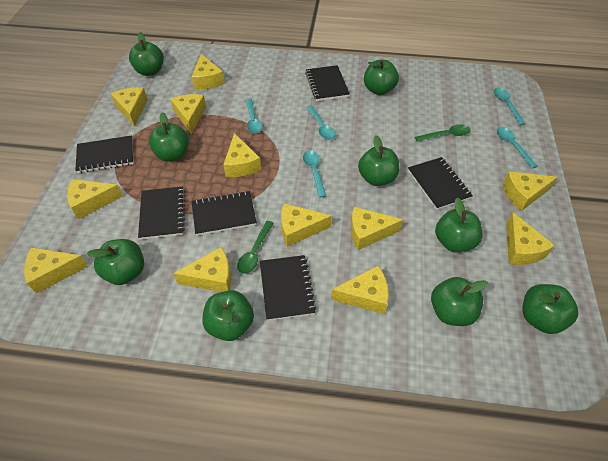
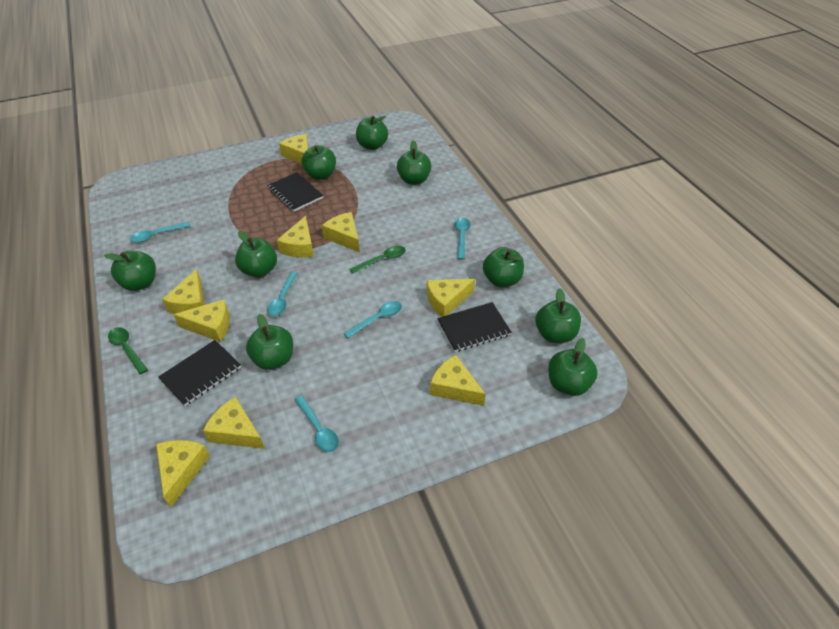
black notebook: 6 -> 3
yellow cheese: 12 -> 9

